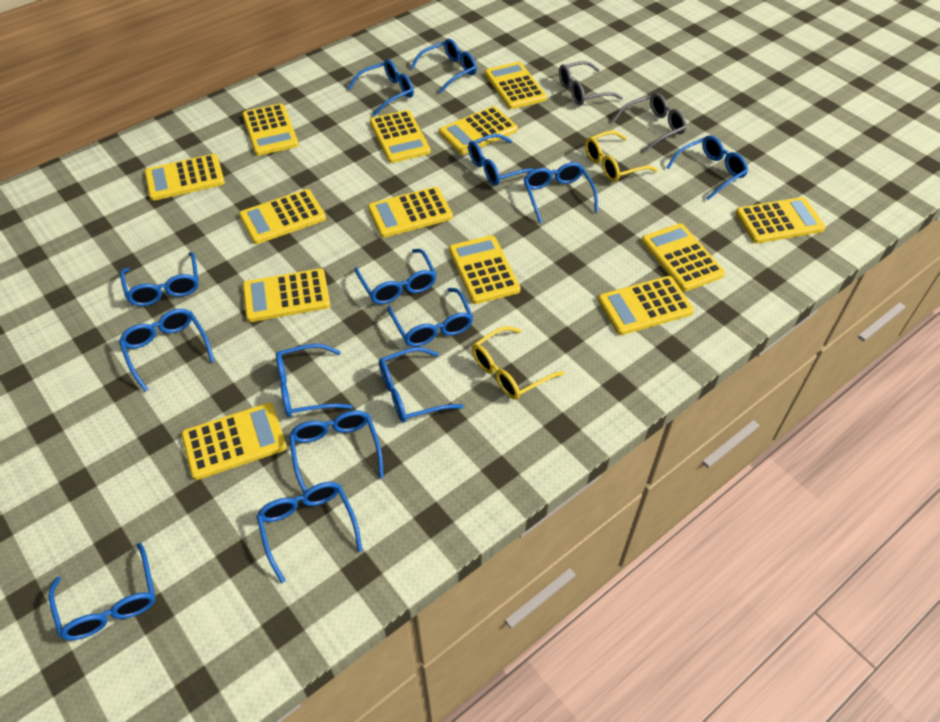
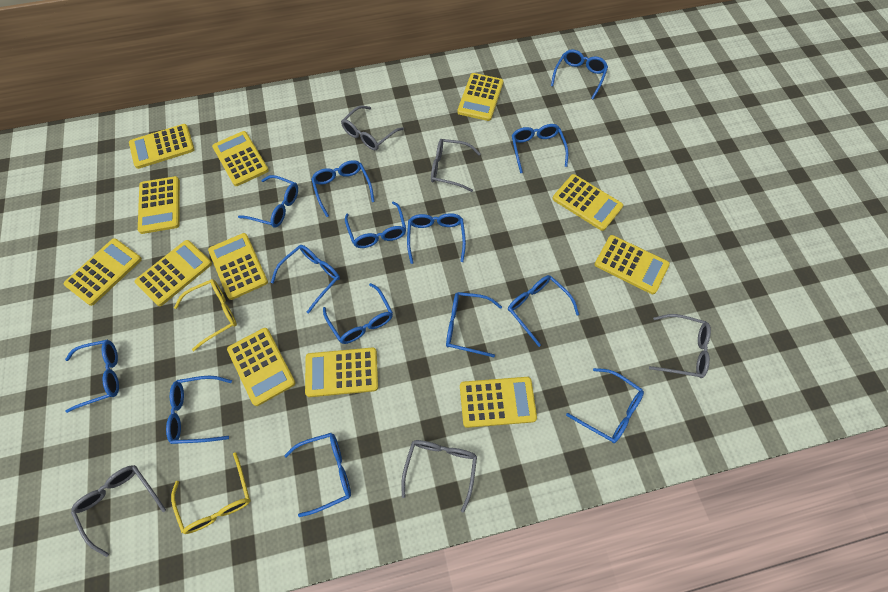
grey glasses: 2 -> 5
yellow calculator: 13 -> 12

